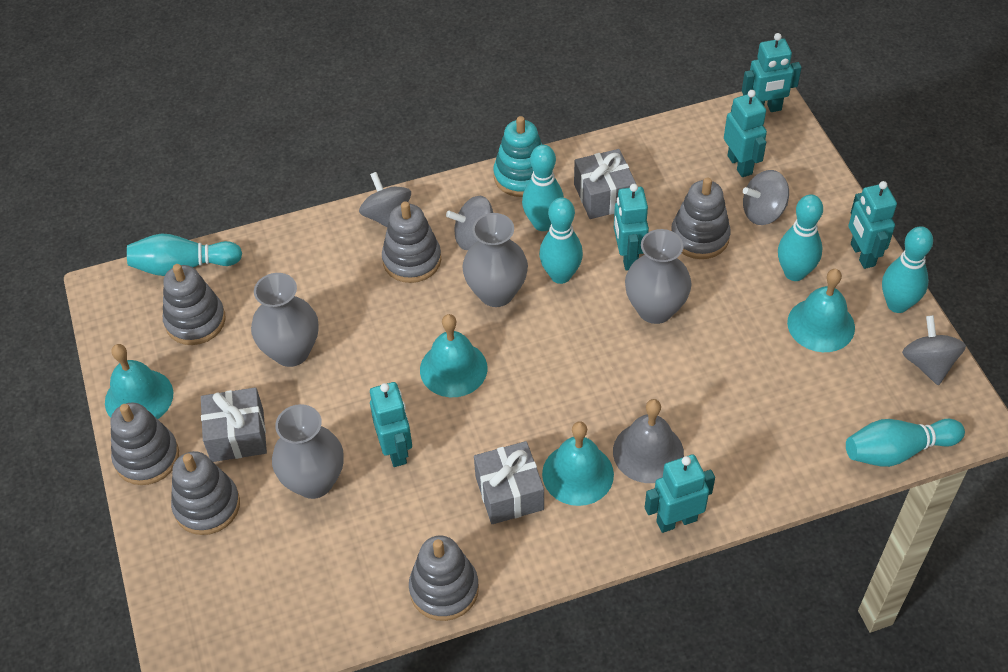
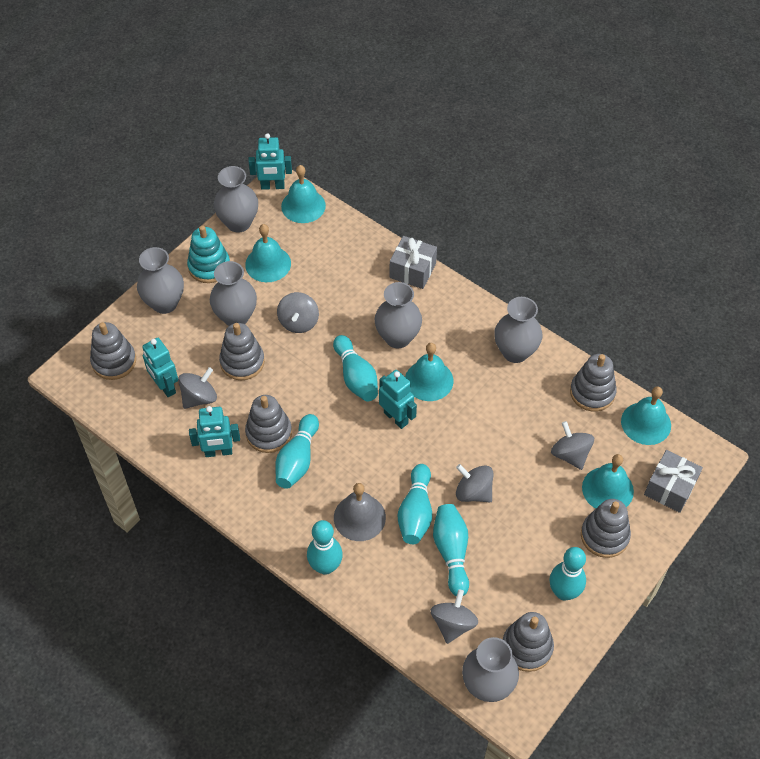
grey gift: 3 -> 2
grey spinning top: 4 -> 5
grey vase: 4 -> 6
turquoise bell: 4 -> 5
turquoise robot: 6 -> 4

